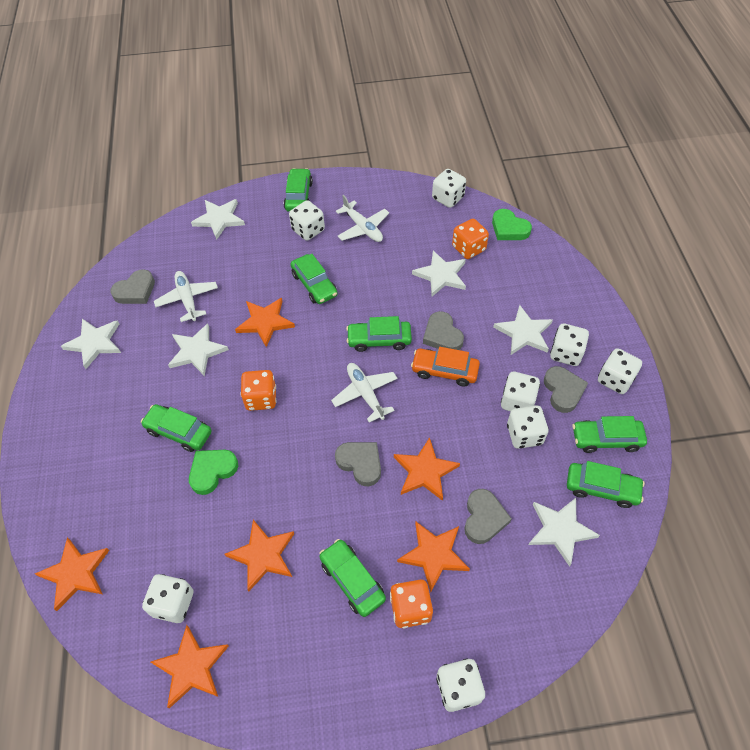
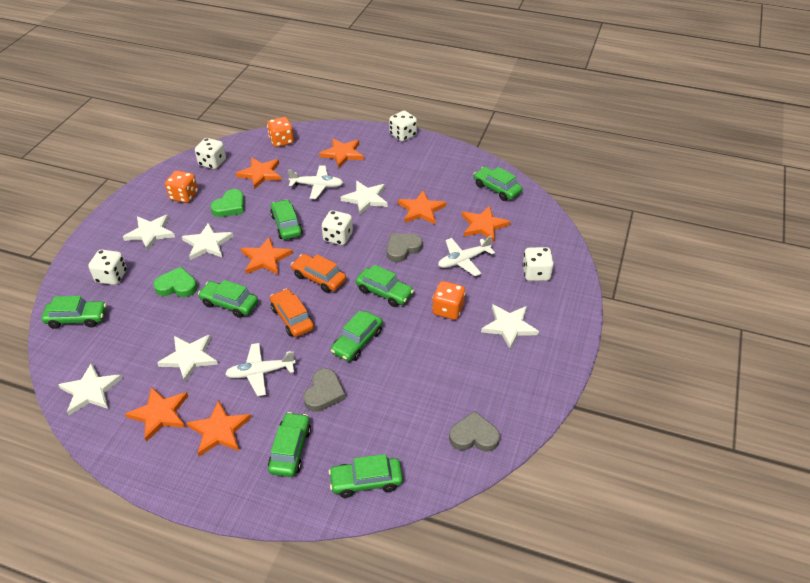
green car: 7 -> 8
grey heart: 5 -> 3
orange car: 1 -> 2
orange star: 6 -> 7
white dice: 8 -> 5

